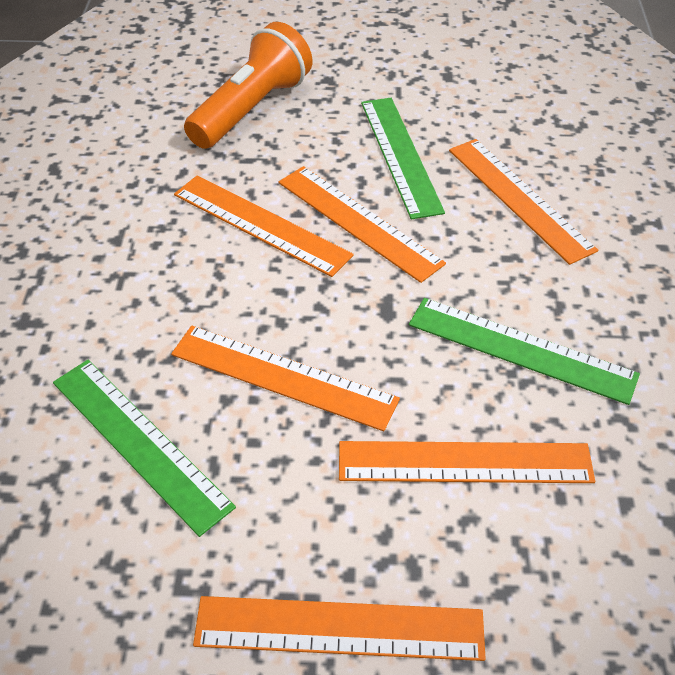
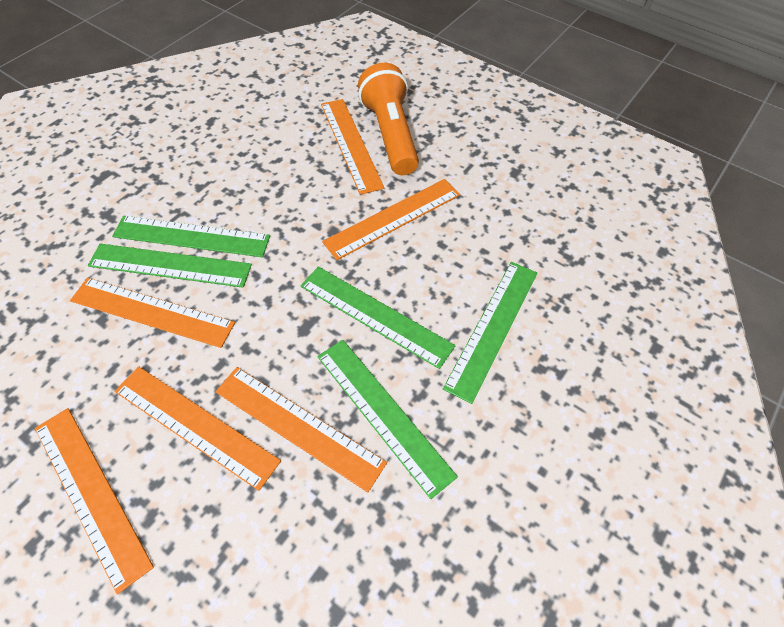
green ruler: 3 -> 5

